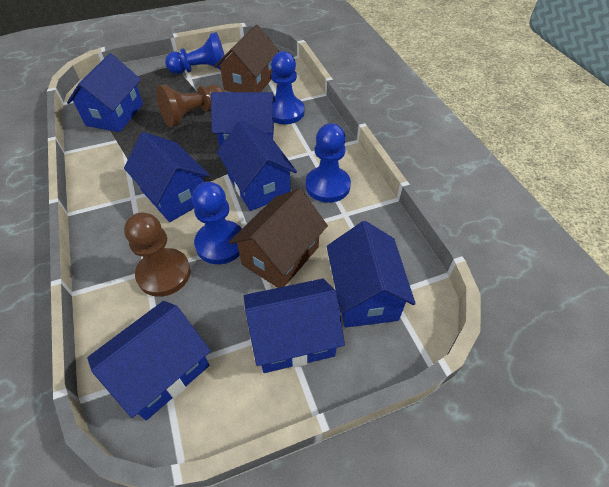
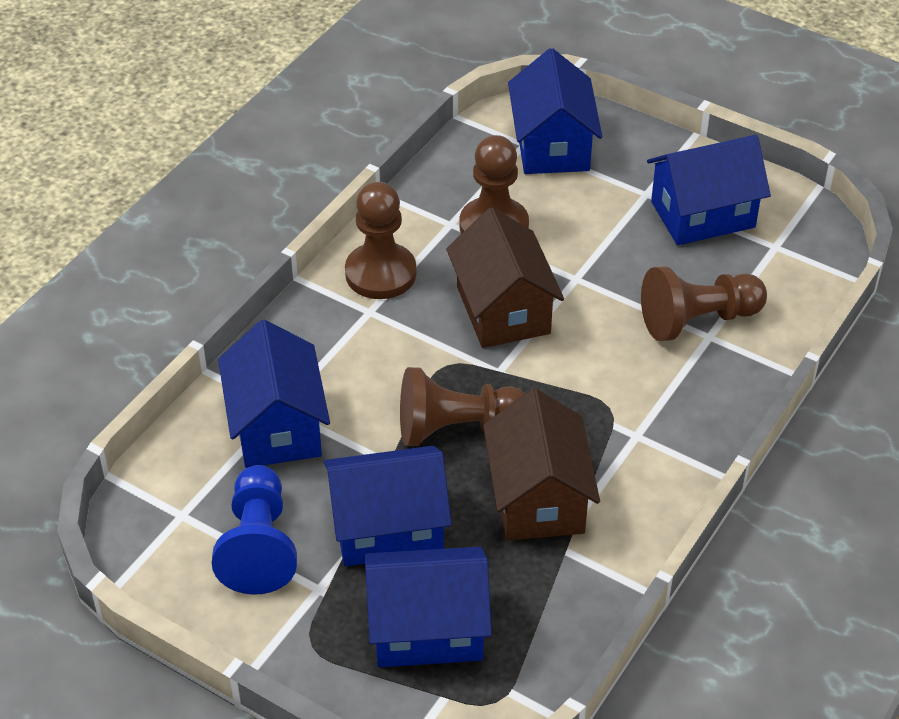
blue house: 7 -> 5
blue pawn: 4 -> 1
brown pawn: 2 -> 4

